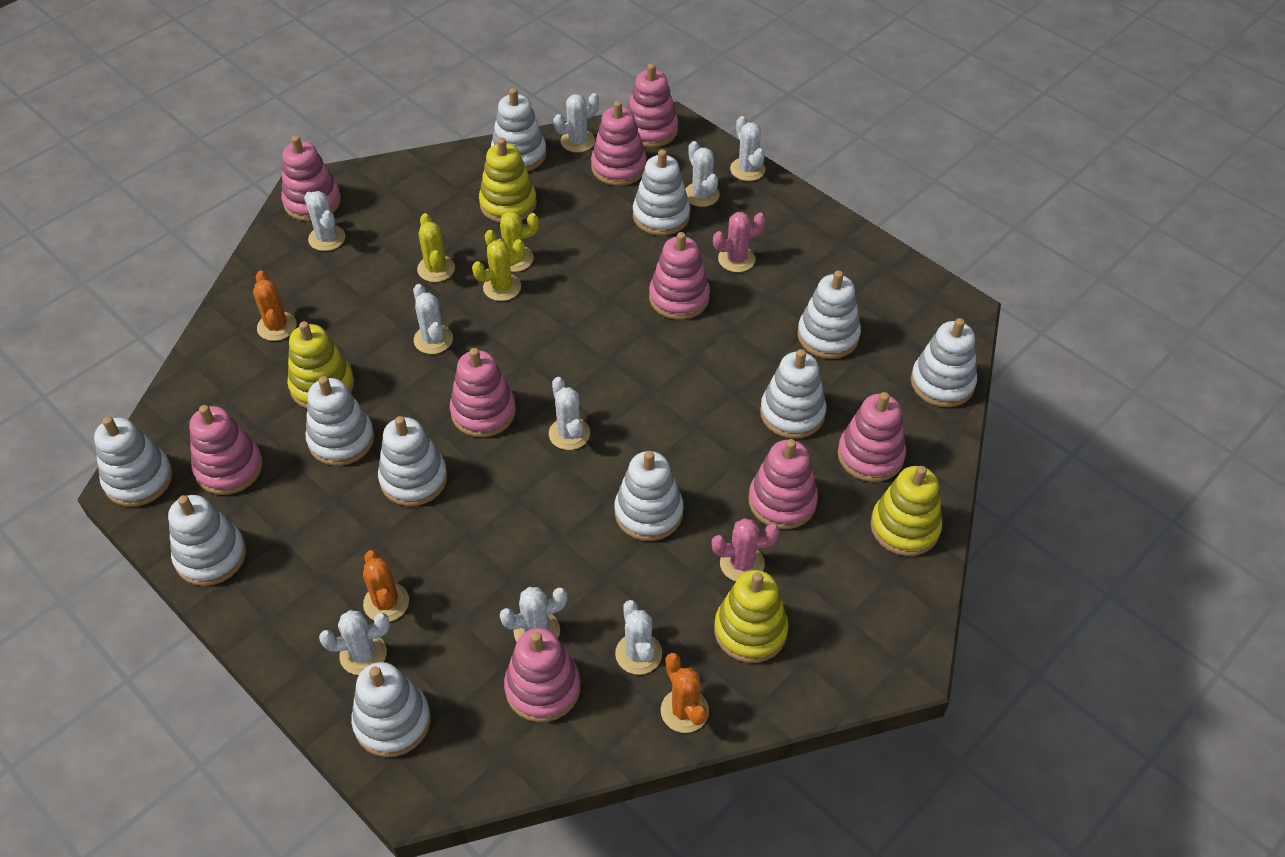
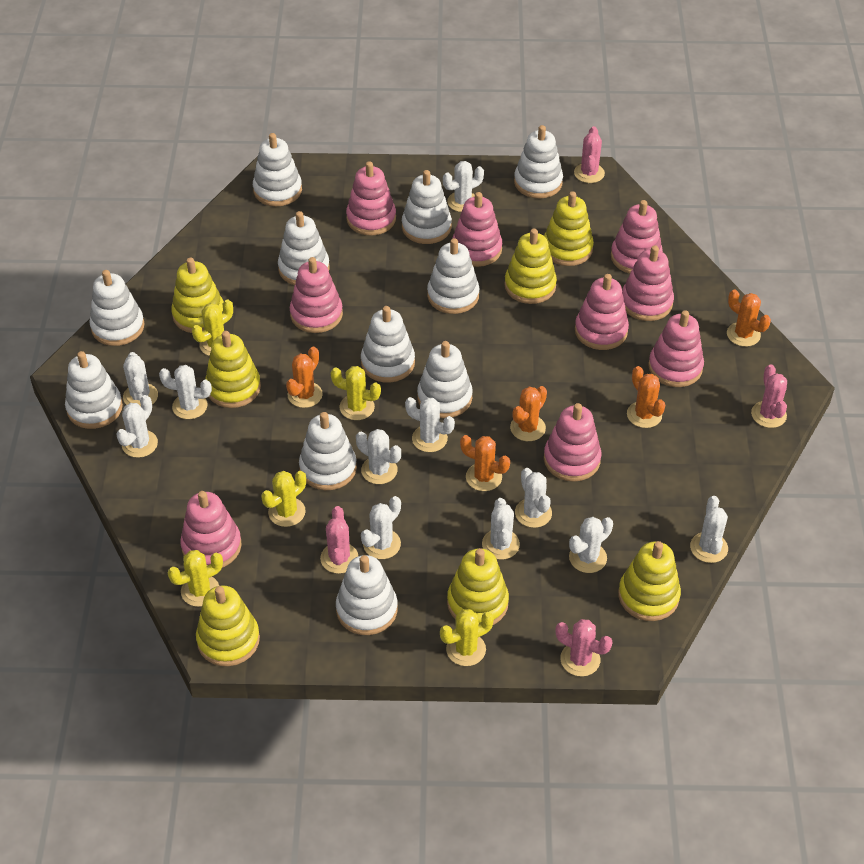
orange cactus: 3 -> 5
pink cactus: 2 -> 4
white cactus: 9 -> 11
yellow cactus: 3 -> 5
yellow stacking toy: 4 -> 7

